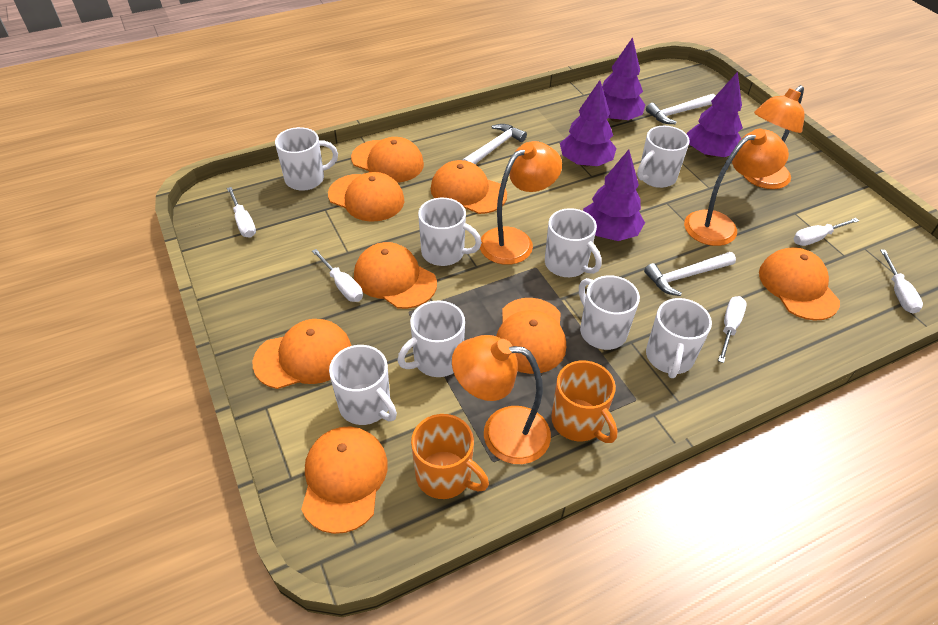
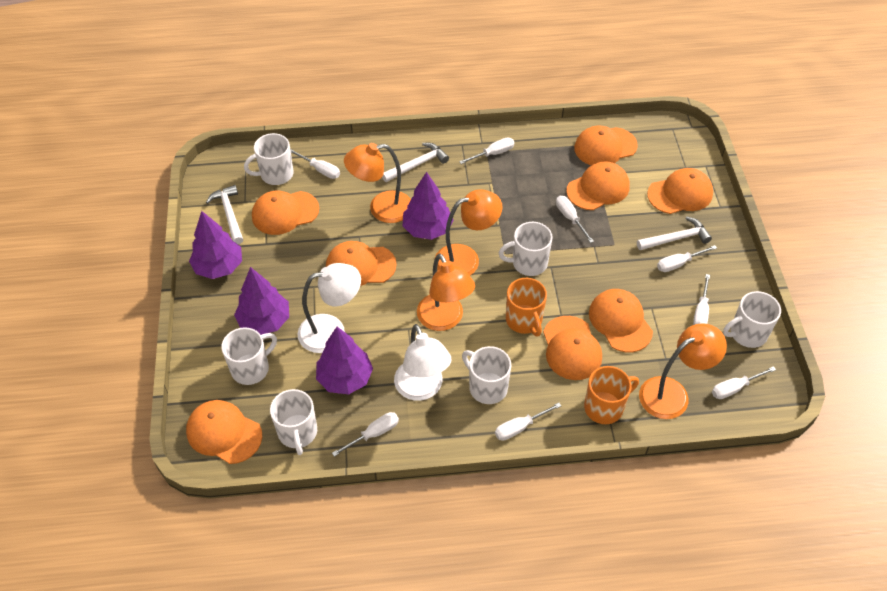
white lamp: 0 -> 2
white mug: 8 -> 6
white screwdriver: 5 -> 8

